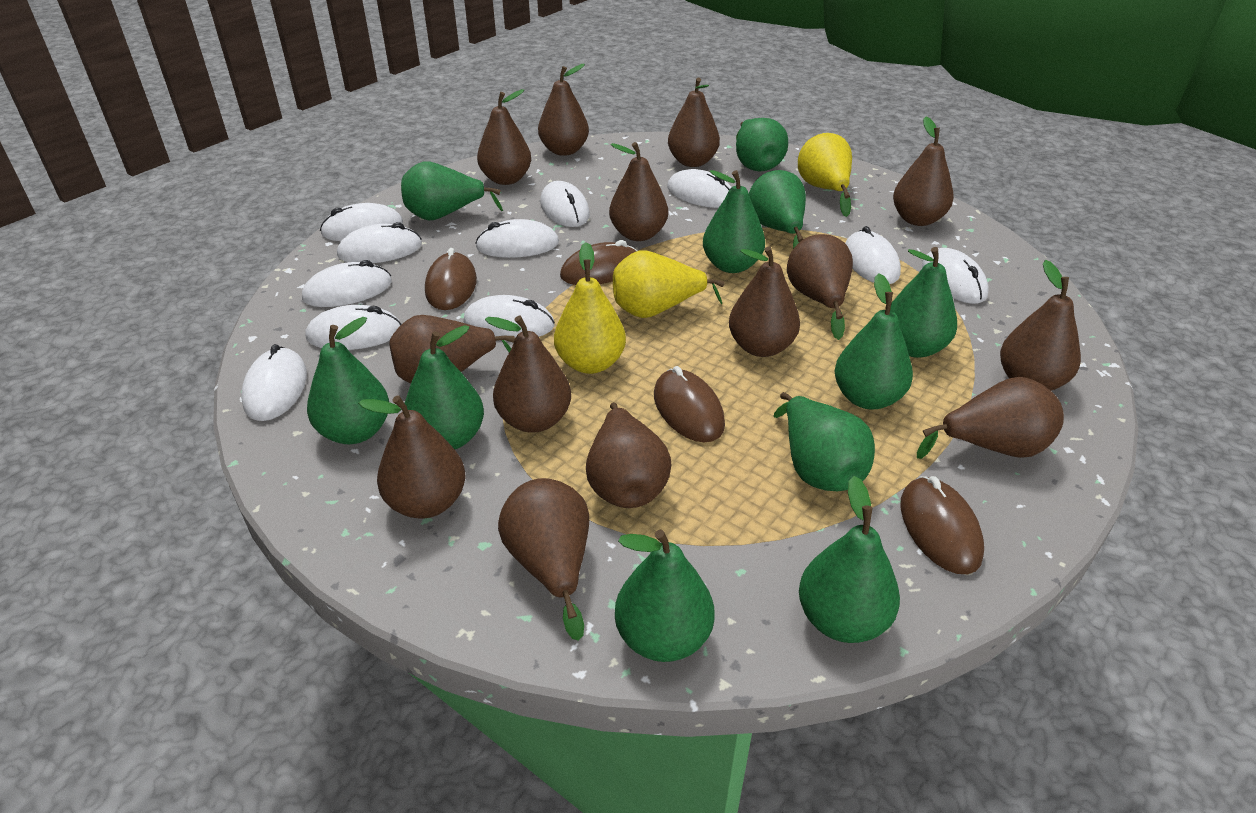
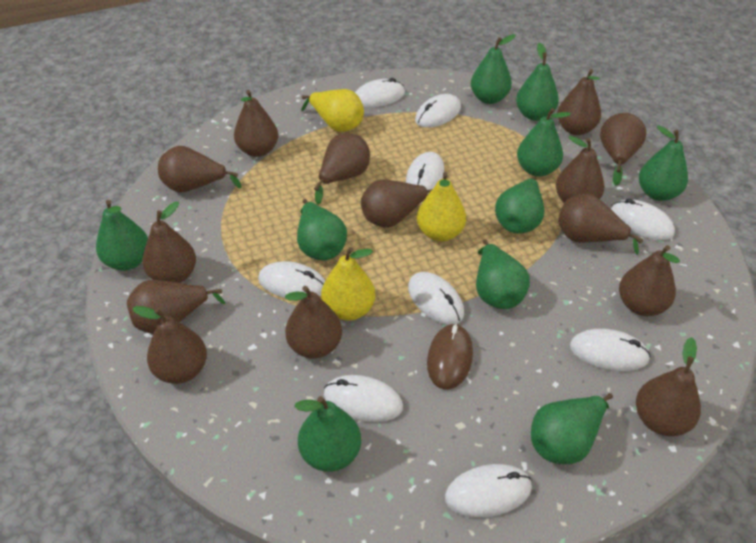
brown mouse: 4 -> 1
green pear: 11 -> 10
white mouse: 11 -> 9

